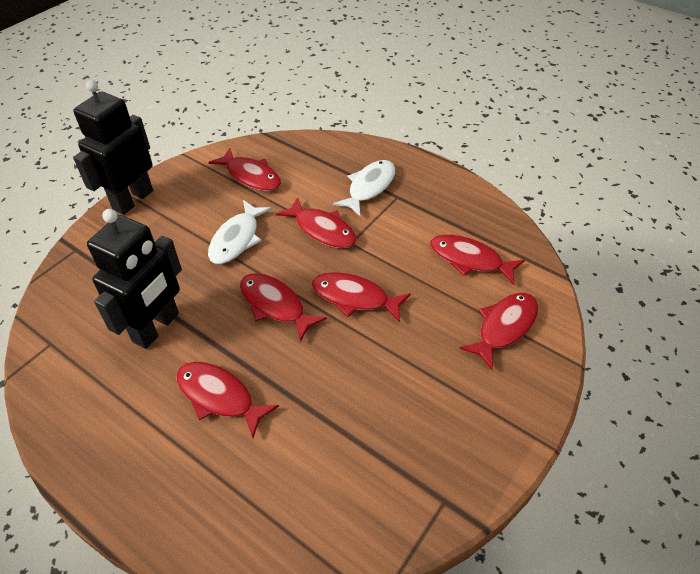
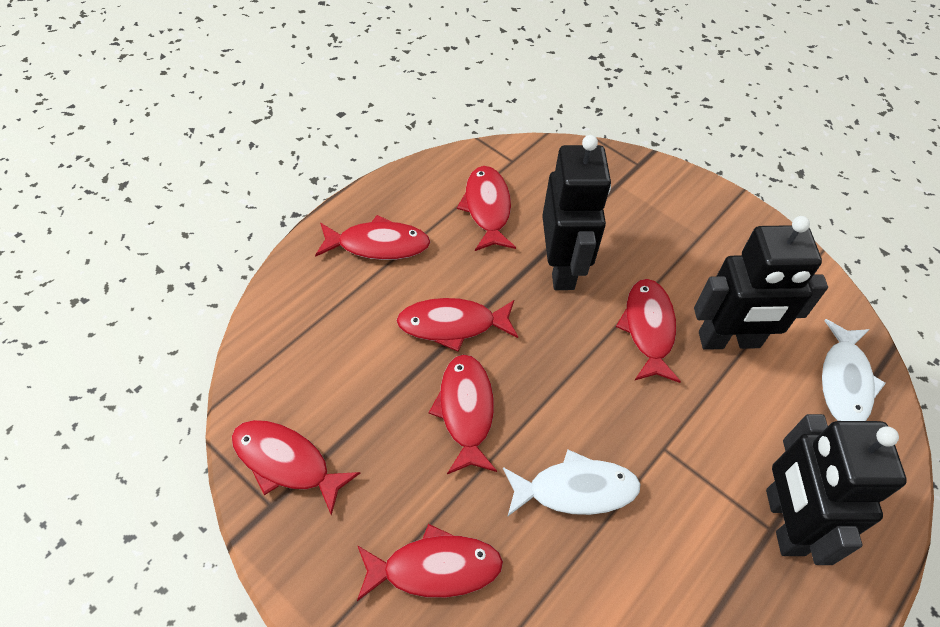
black robot: 2 -> 3

